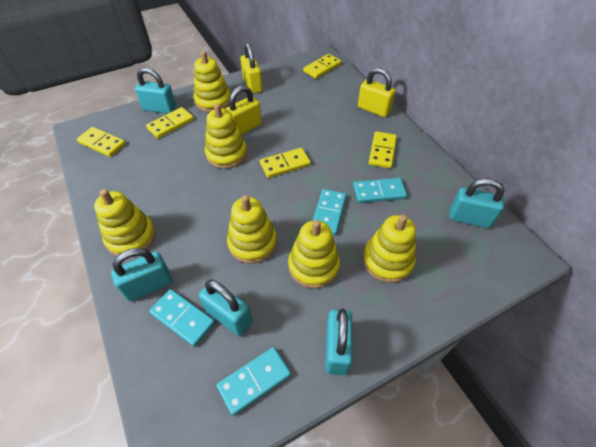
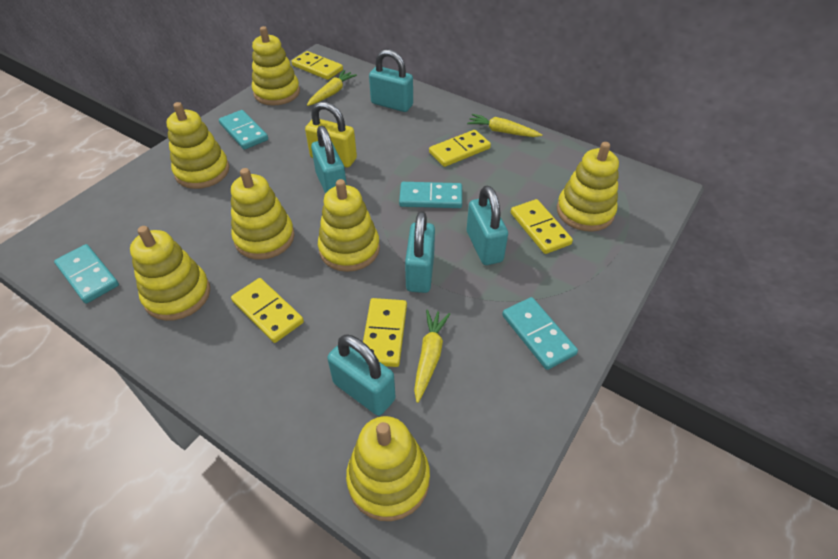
yellow carrot: 0 -> 3
yellow padlock: 3 -> 1
yellow stacking toy: 6 -> 7

